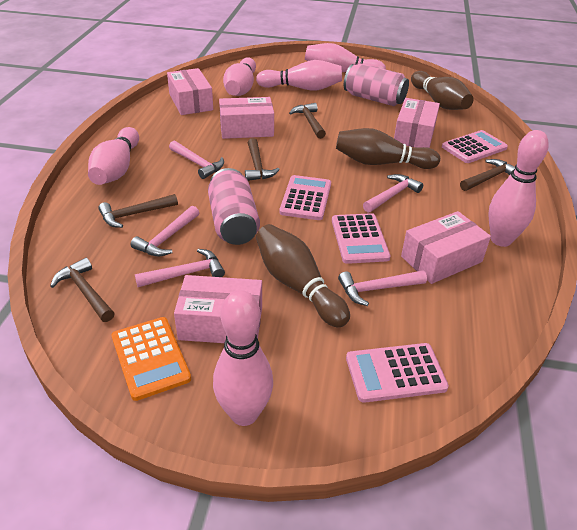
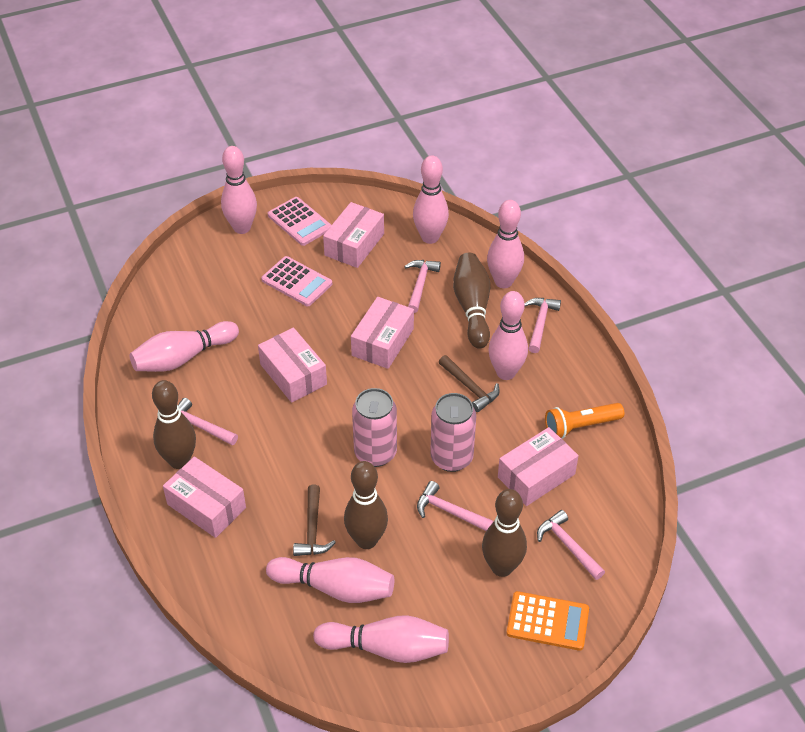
brown bowling pin: 3 -> 4
brown hammer: 5 -> 2
orange flashlight: 0 -> 1
pink bowling pin: 6 -> 7
pink calculator: 4 -> 2

